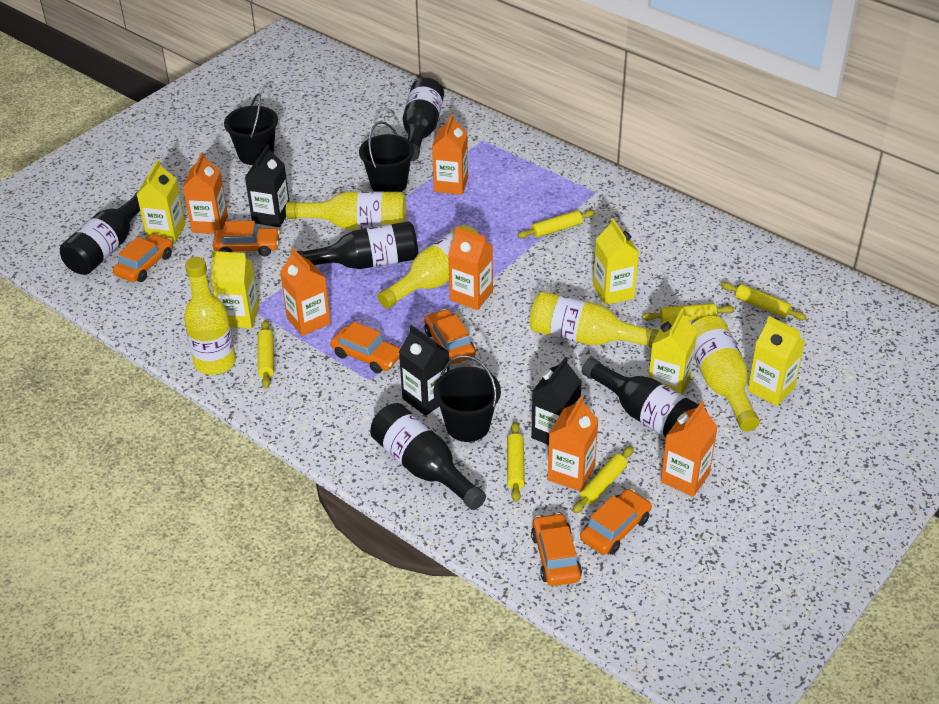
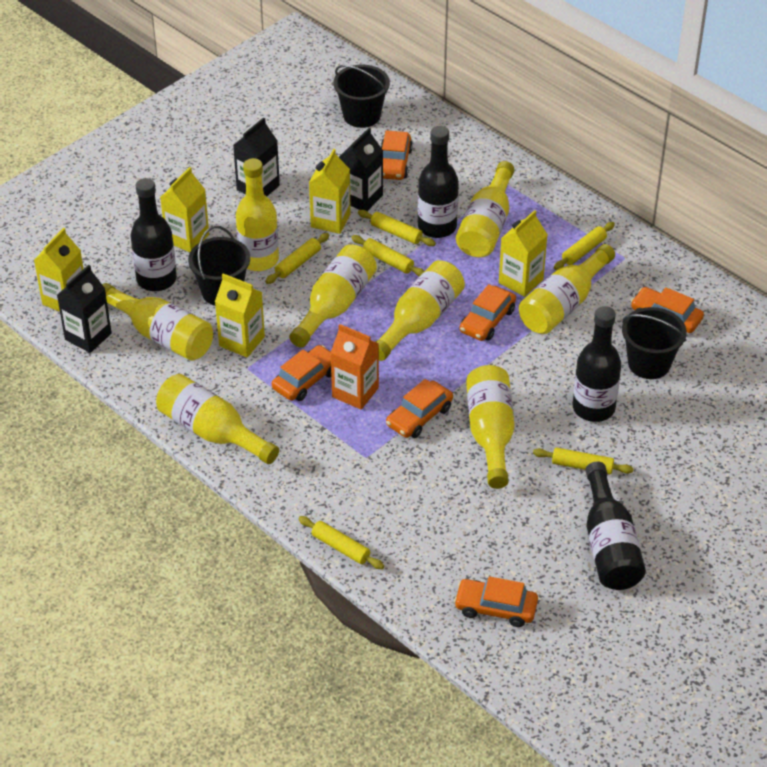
black bottle: 5 -> 4
orange carton: 6 -> 1
yellow bottle: 5 -> 8

